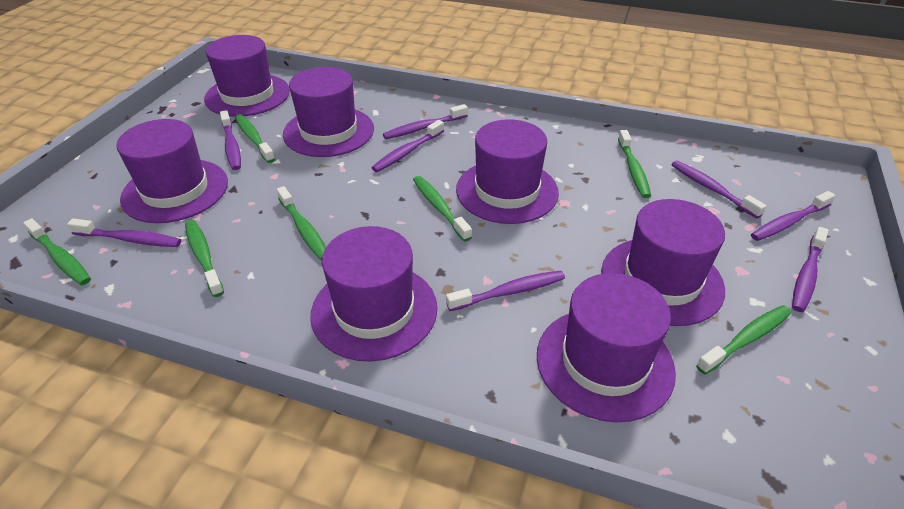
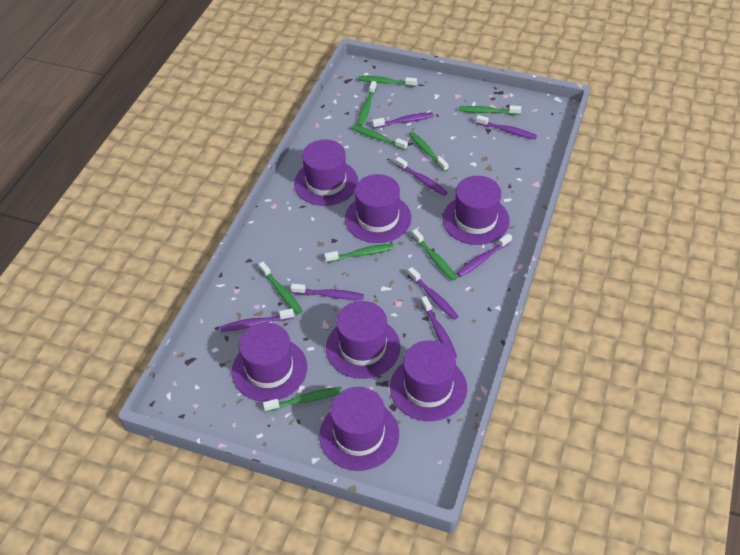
green toothbrush: 7 -> 9

